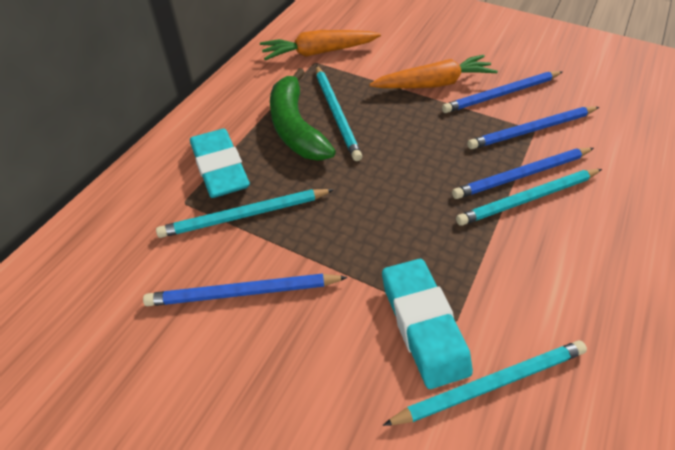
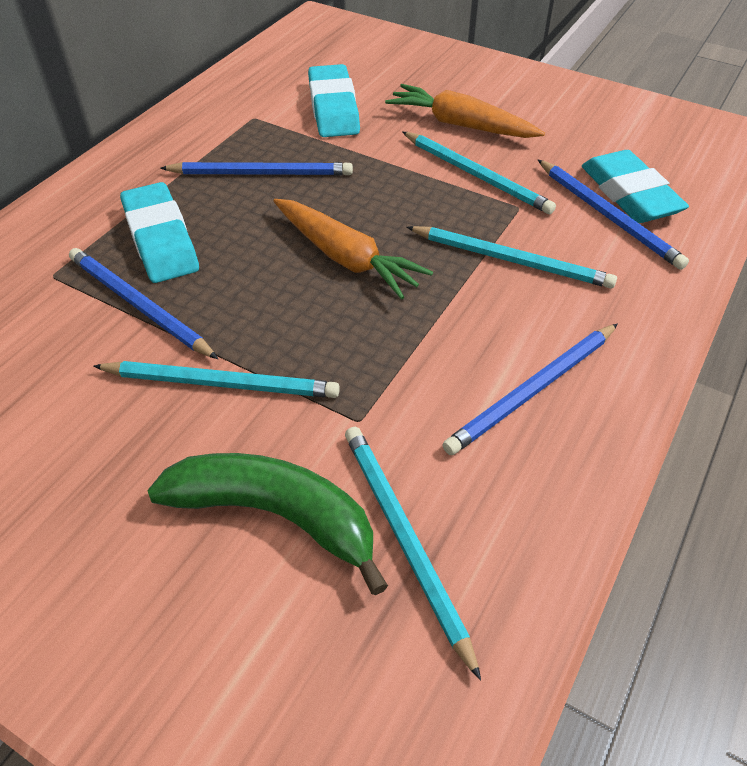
turquoise eraser: 2 -> 3

